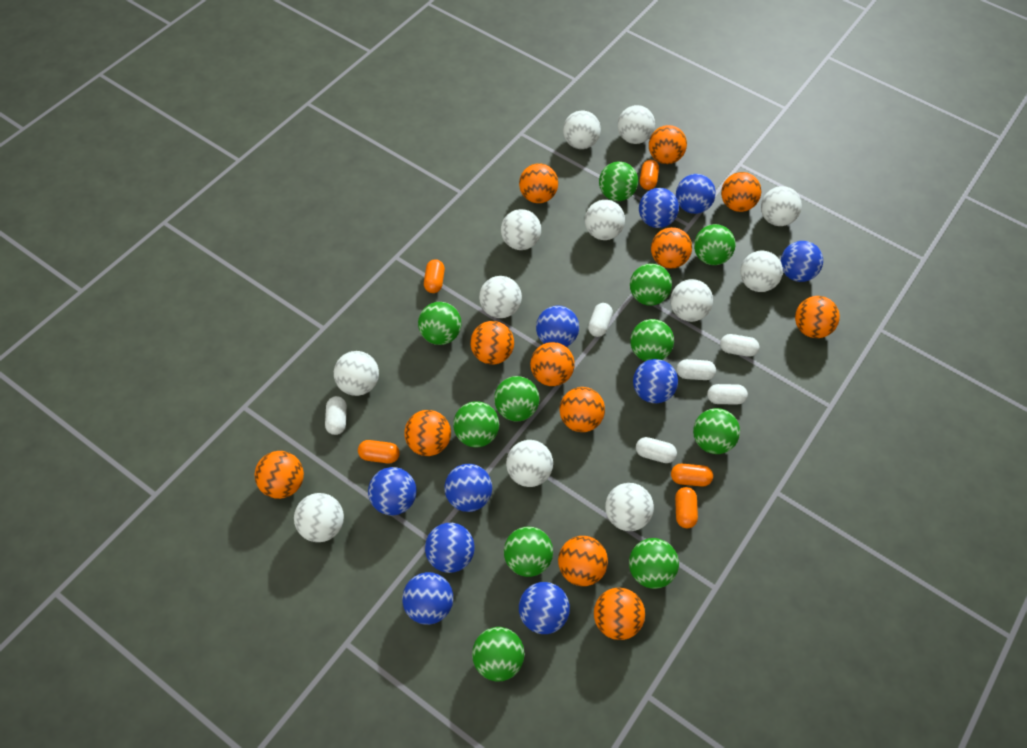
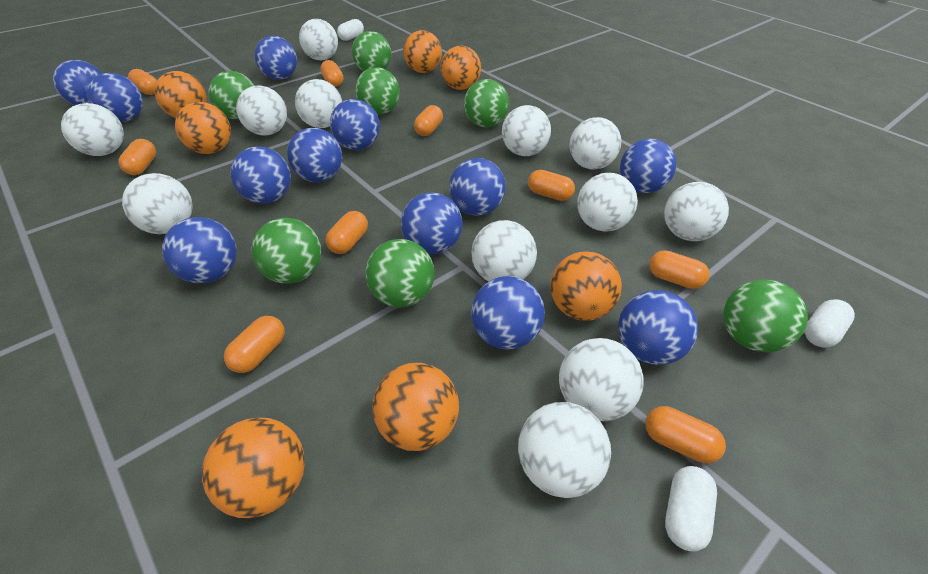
blue ball: 10 -> 12
green ball: 11 -> 7
orange ball: 12 -> 7
orange capsule: 5 -> 9
white capsule: 6 -> 3

